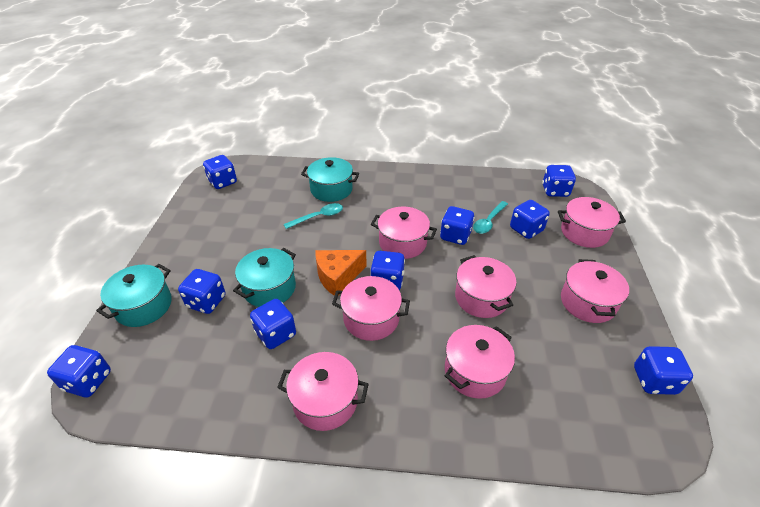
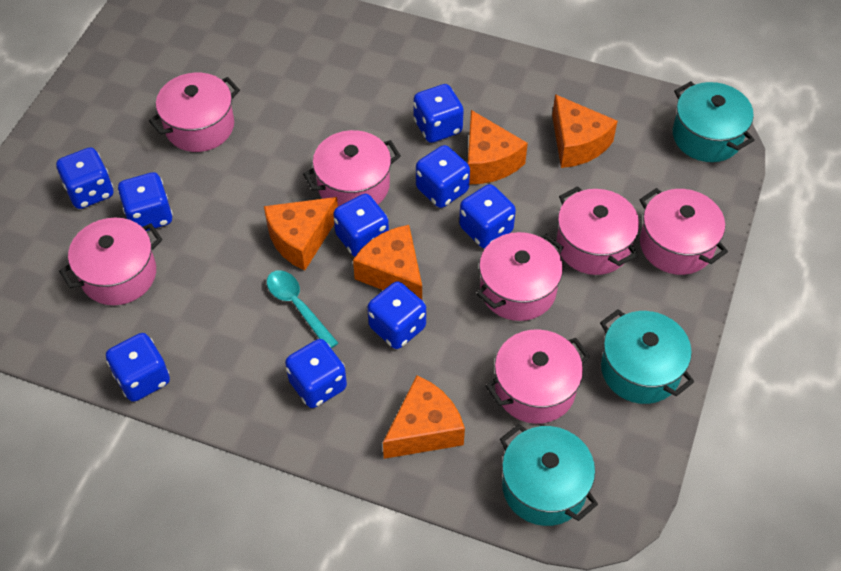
orange cheese: 1 -> 5
turquoise spoon: 2 -> 1

